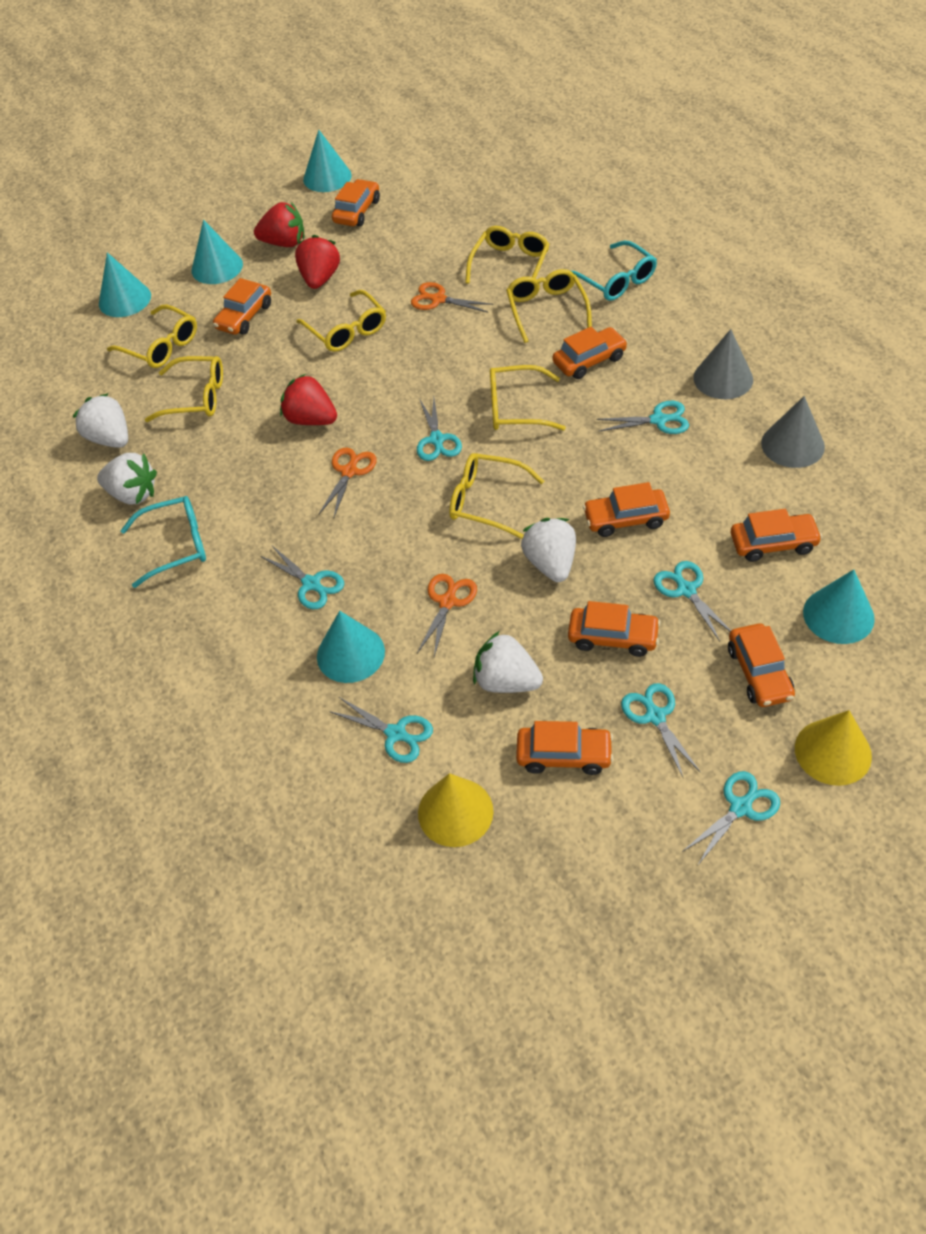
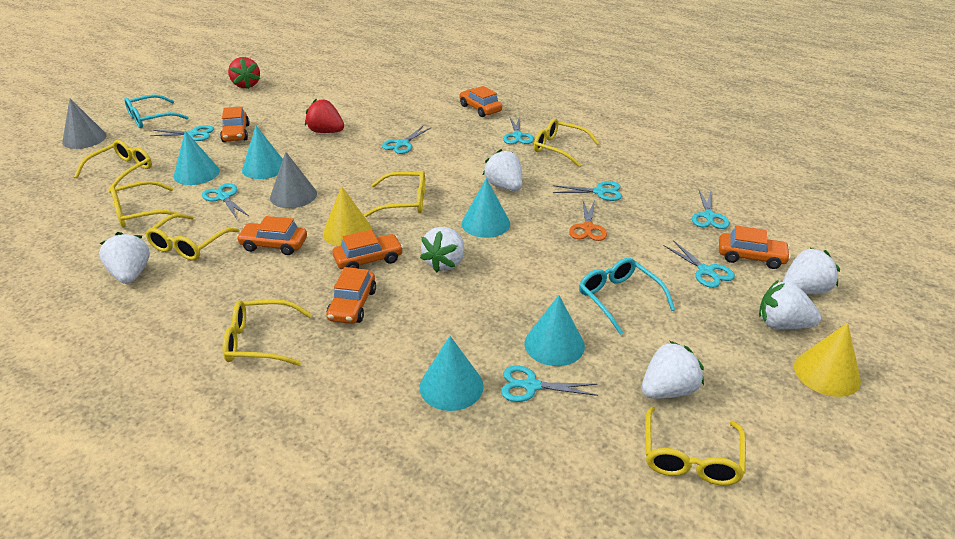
orange car: 8 -> 6
orange scissors: 3 -> 1
red strawberry: 3 -> 2
turquoise scissors: 7 -> 8
white strawberry: 4 -> 6

